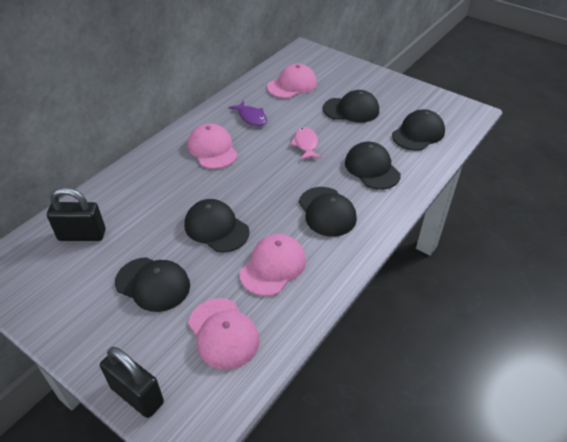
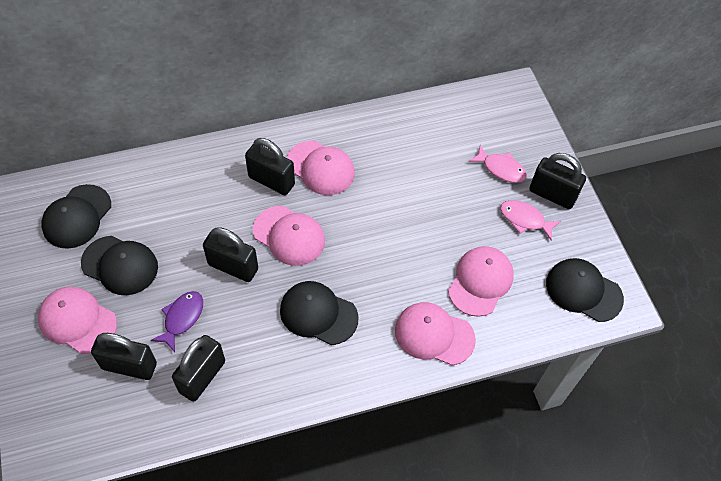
black cap: 6 -> 4
black padlock: 2 -> 5
pink cap: 4 -> 5
pink fish: 1 -> 2

